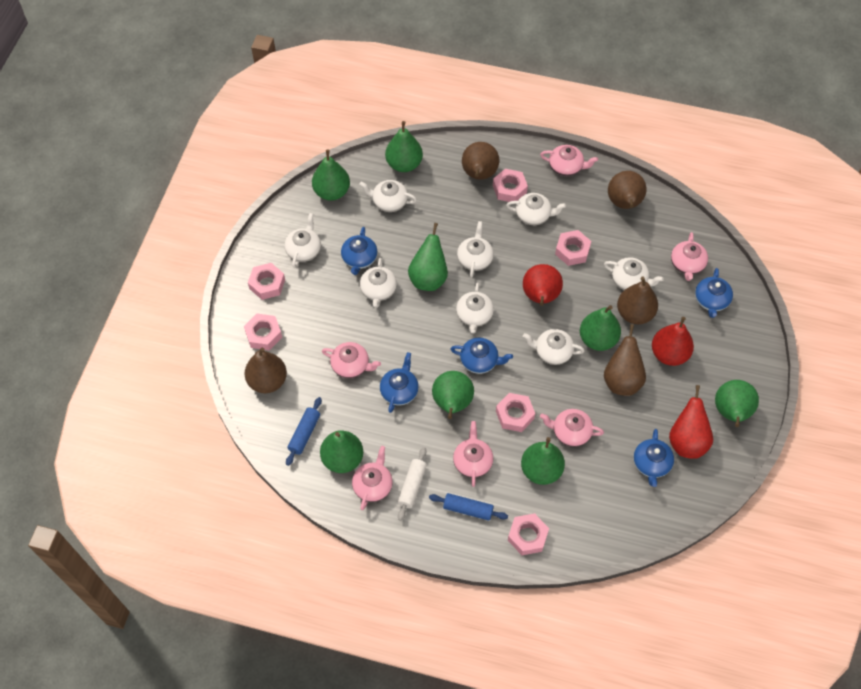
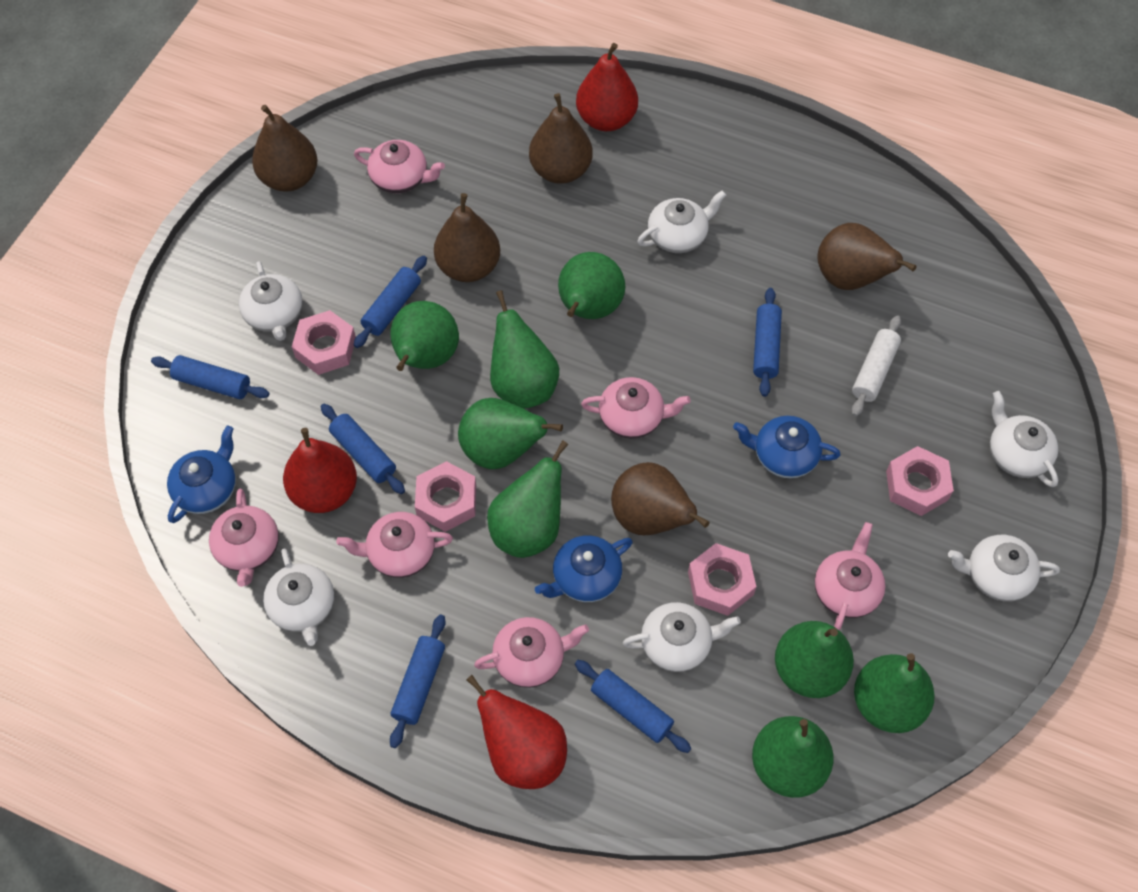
blue rolling pin: 2 -> 6
blue teapot: 5 -> 3
pink nut: 6 -> 4
white teapot: 8 -> 6

